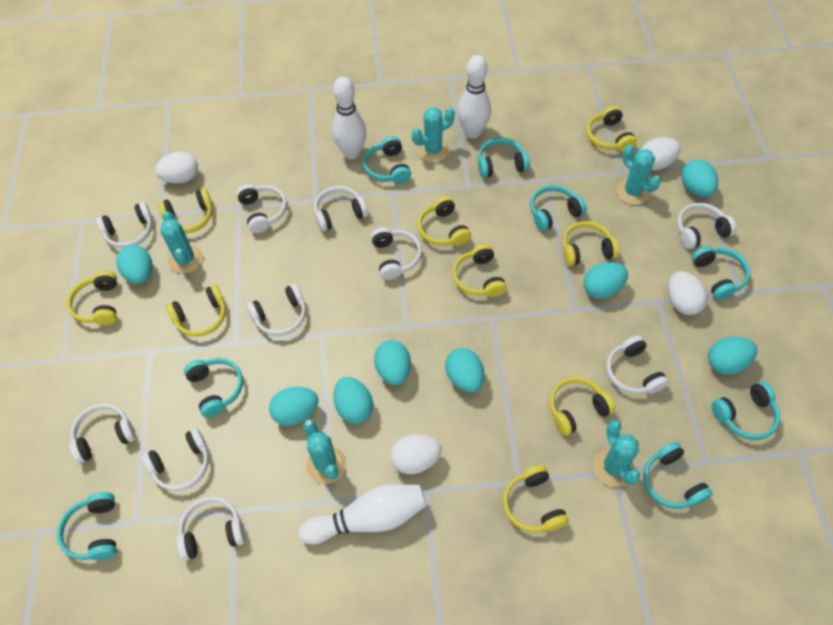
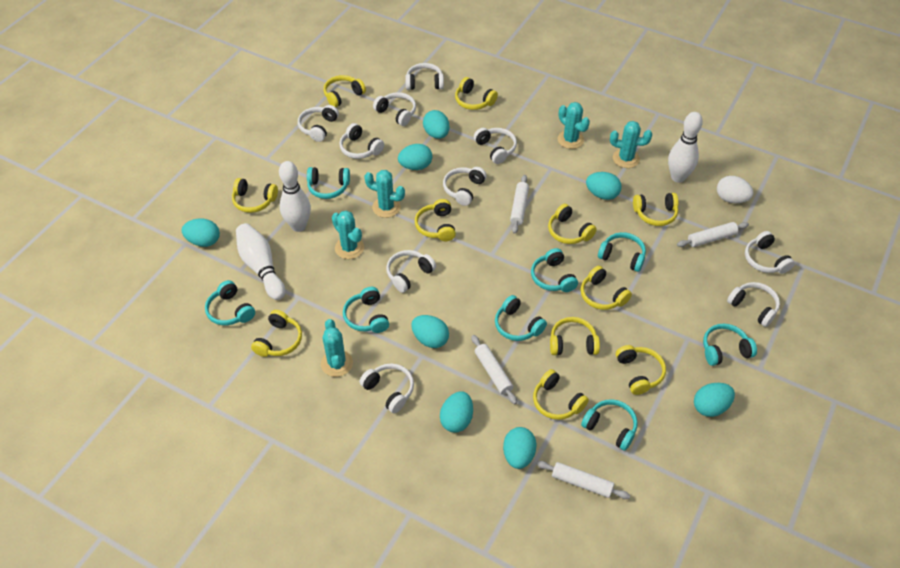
white egg: 4 -> 1
white rolling pin: 0 -> 4
yellow headphones: 9 -> 11

